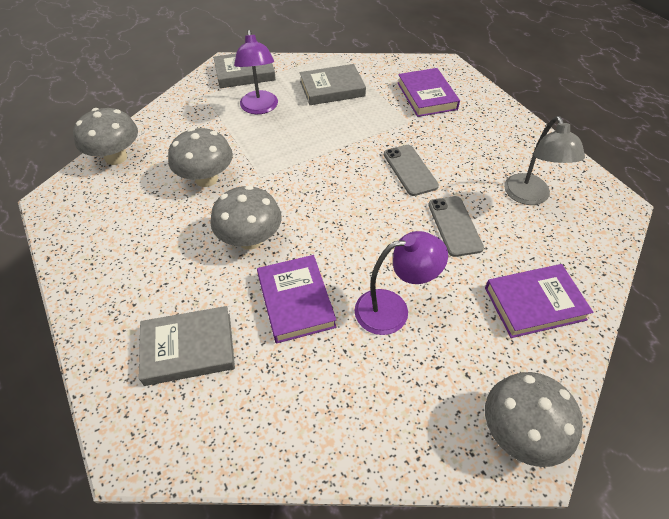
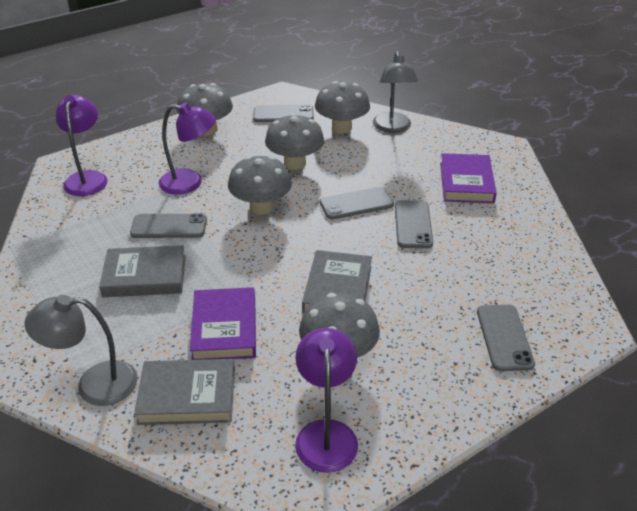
grey lamp: 1 -> 2
grey mushroom: 4 -> 5
grey phone: 2 -> 5
purple book: 3 -> 2
purple lamp: 2 -> 3

